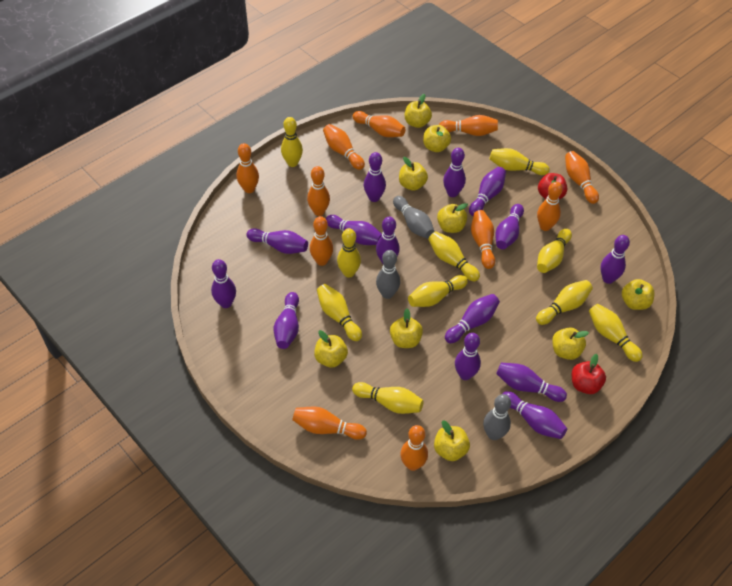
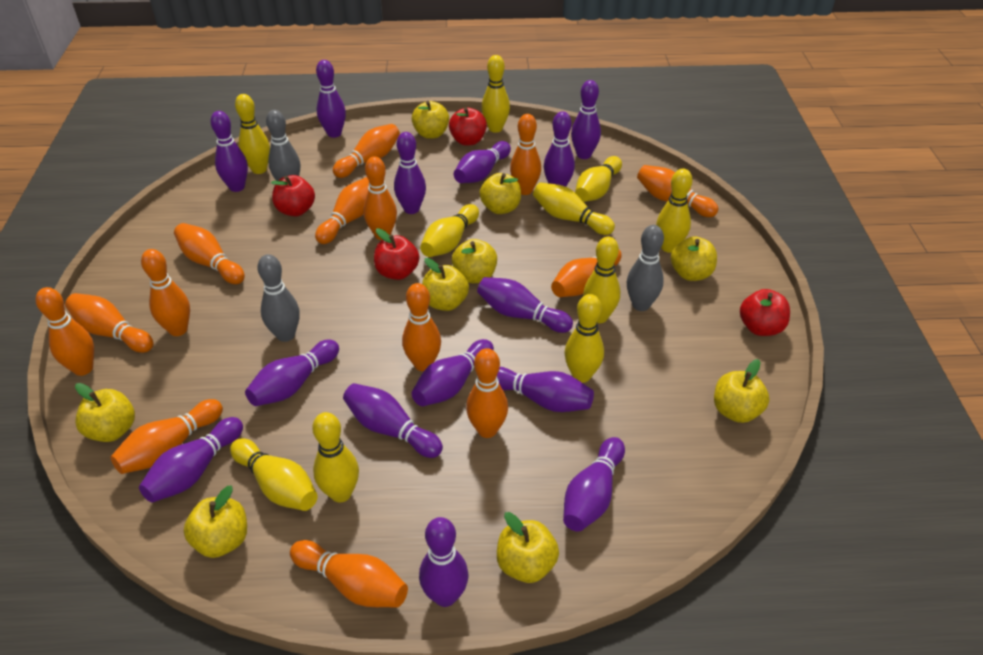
orange bowling pin: 11 -> 14
red apple: 2 -> 4

